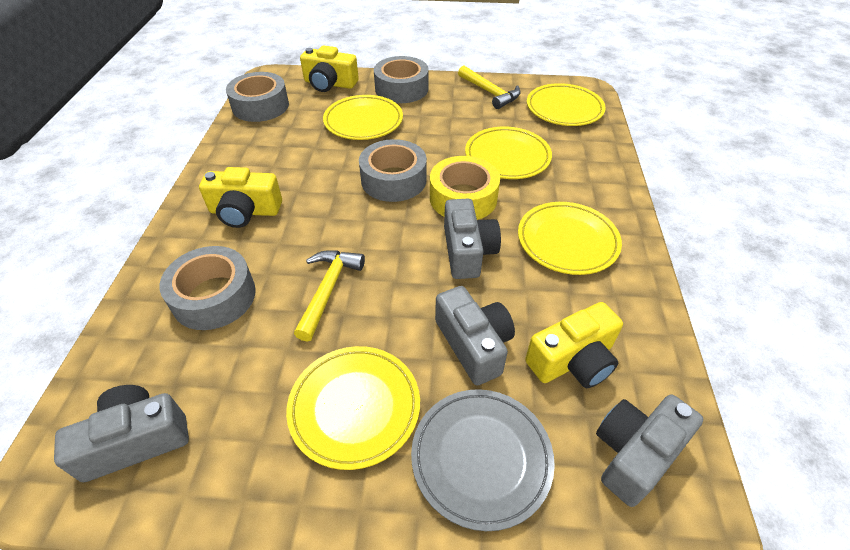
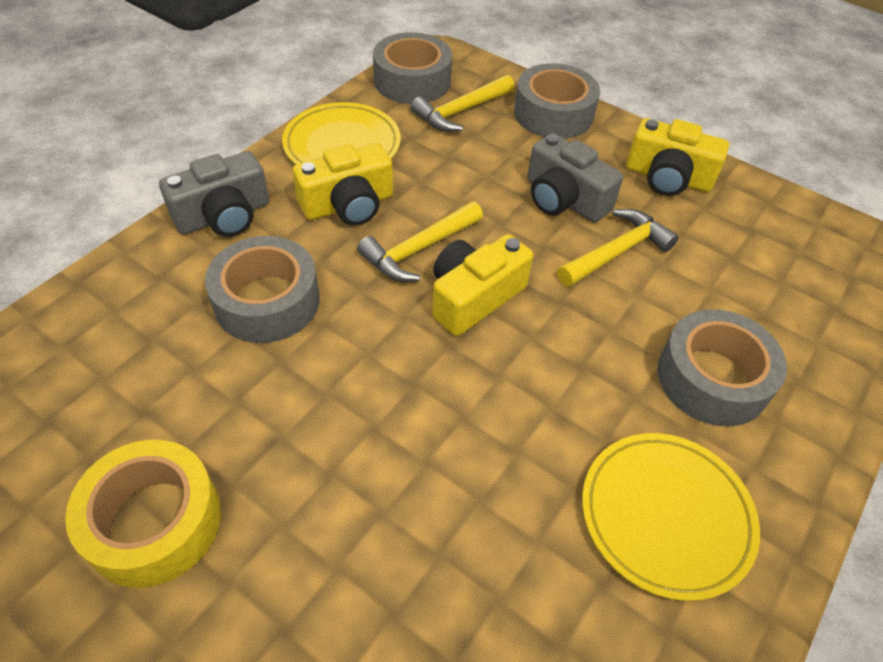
grey camera: 4 -> 2
grey plate: 1 -> 0
yellow hammer: 2 -> 3
yellow plate: 5 -> 2

